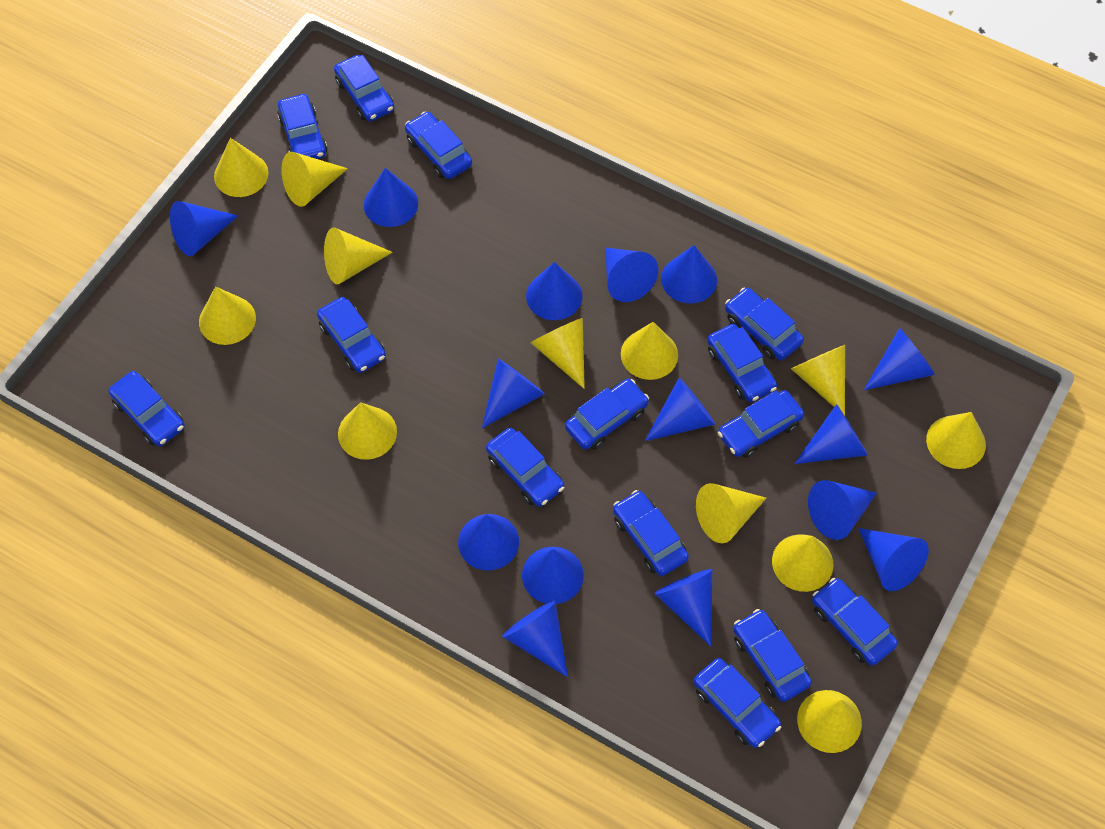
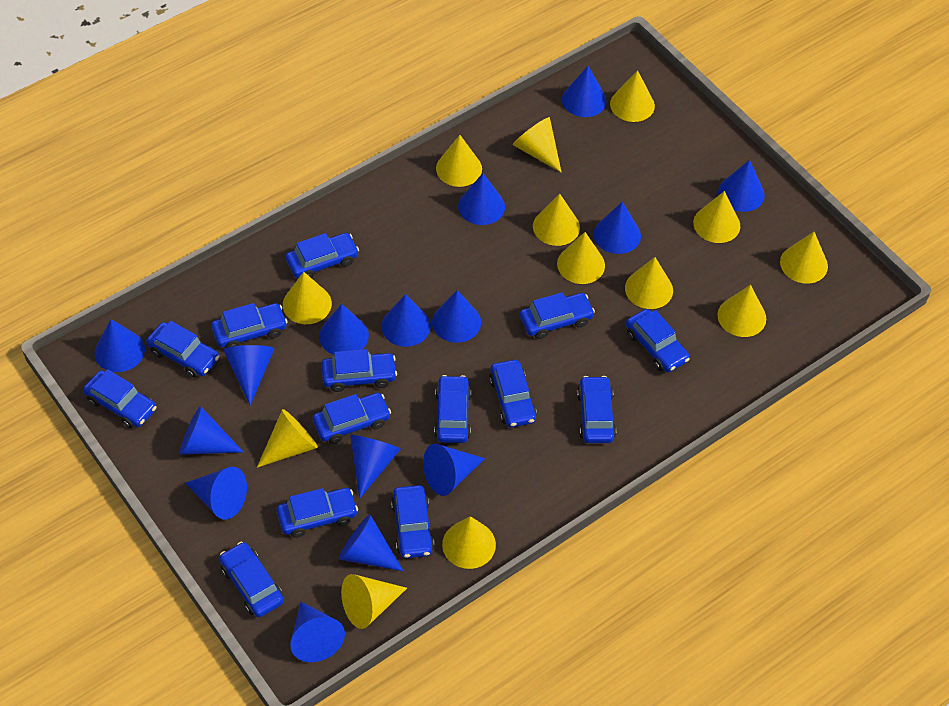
yellow cone: 12 -> 13

